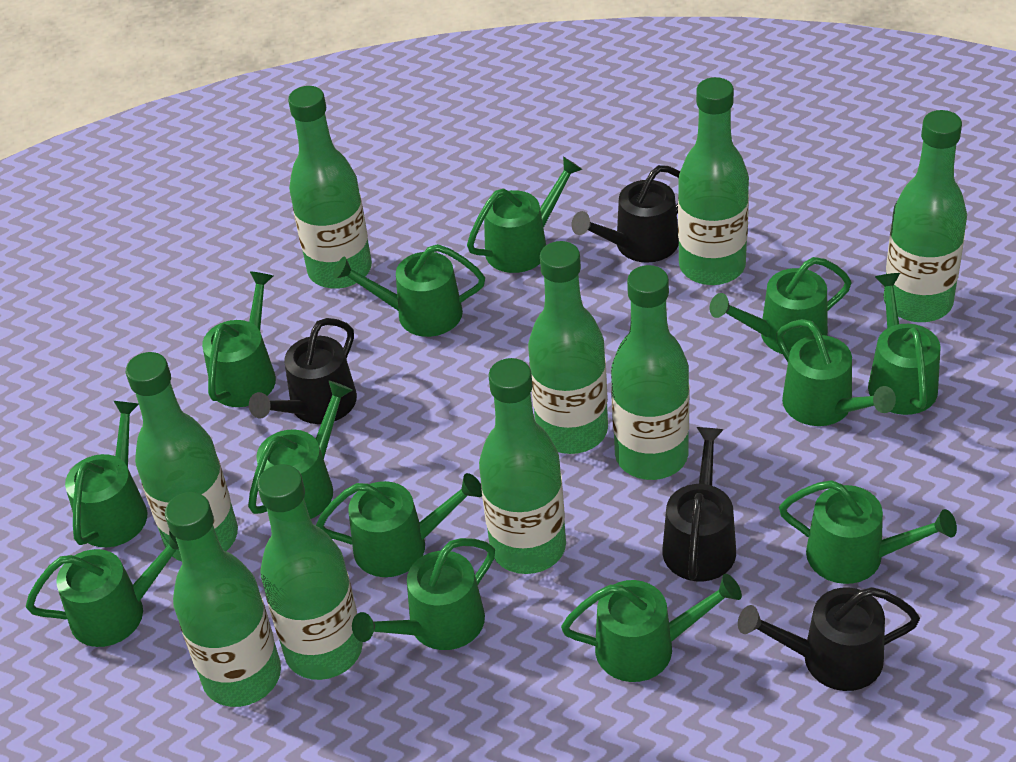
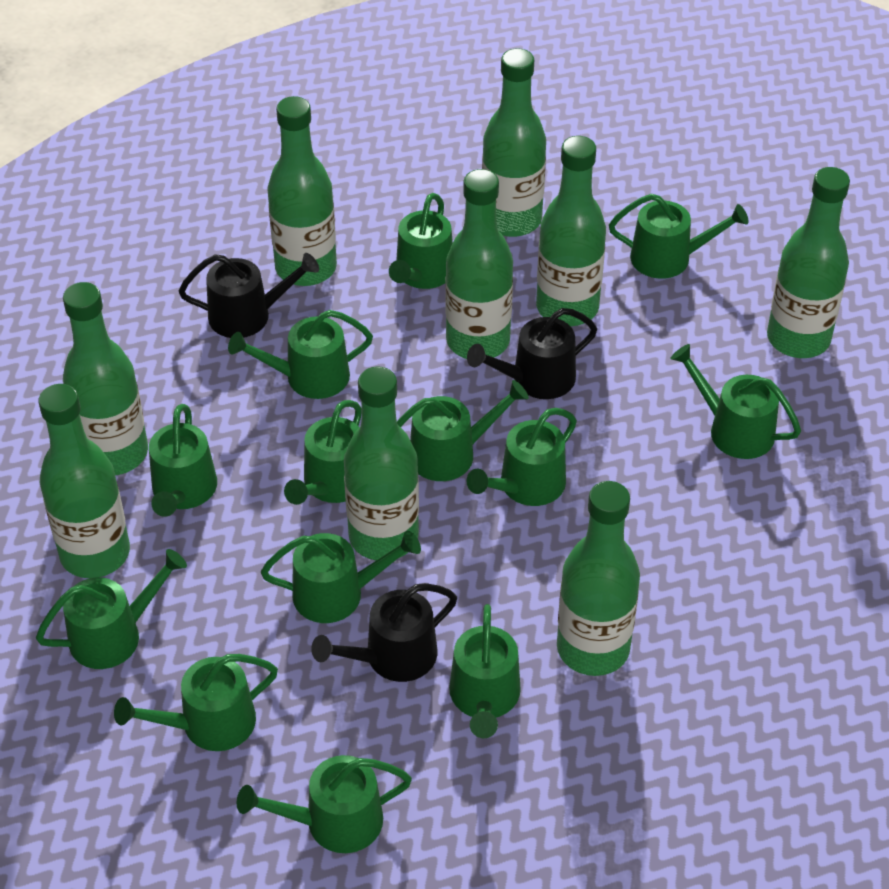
black watering can: 4 -> 3

